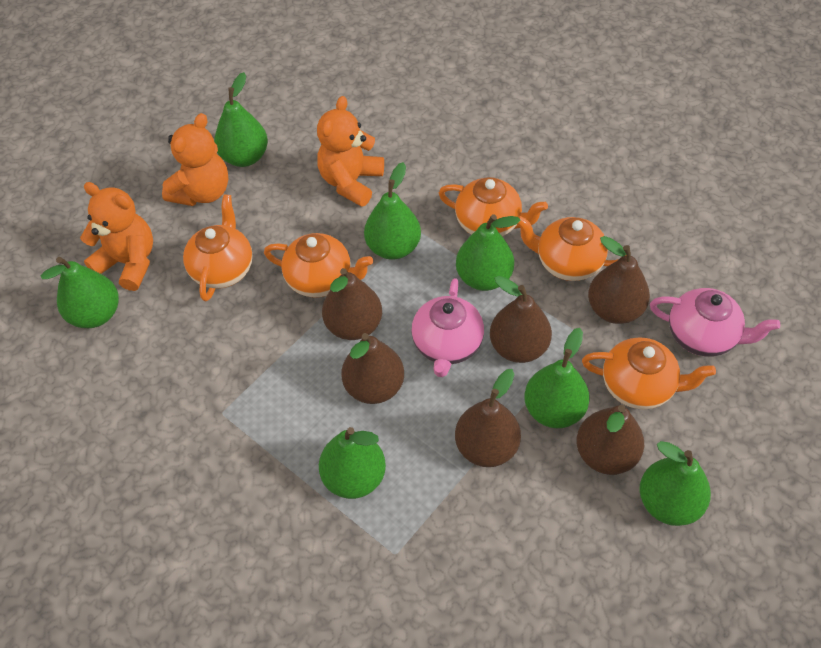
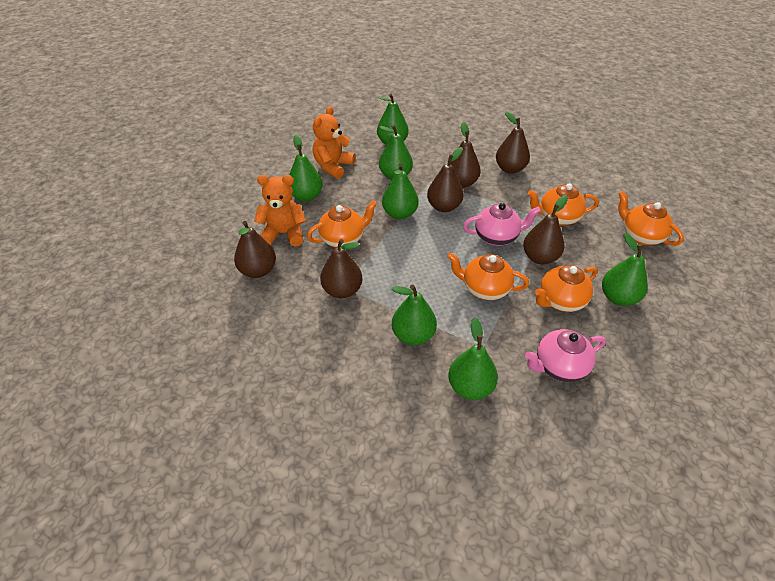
orange teddy bear: 3 -> 2

